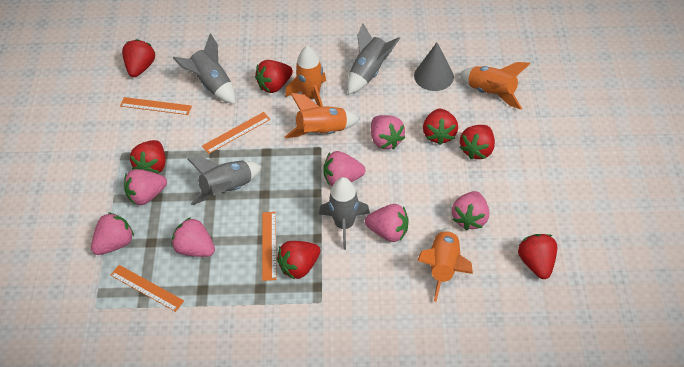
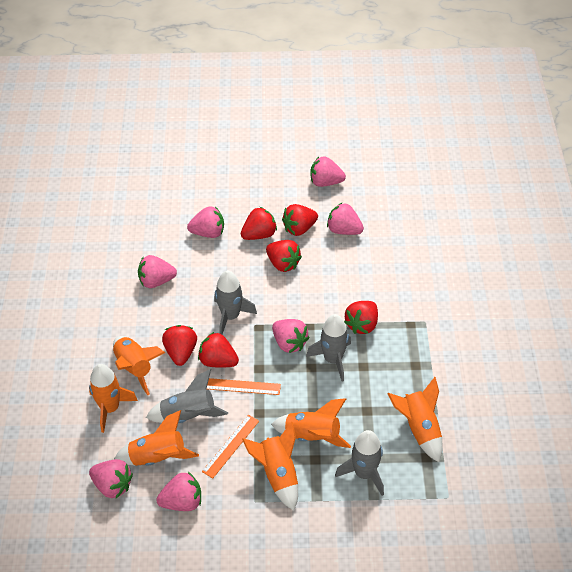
grey cone: 1 -> 0
orange rocket: 4 -> 6
orange ruler: 4 -> 2
red strawberry: 7 -> 6

